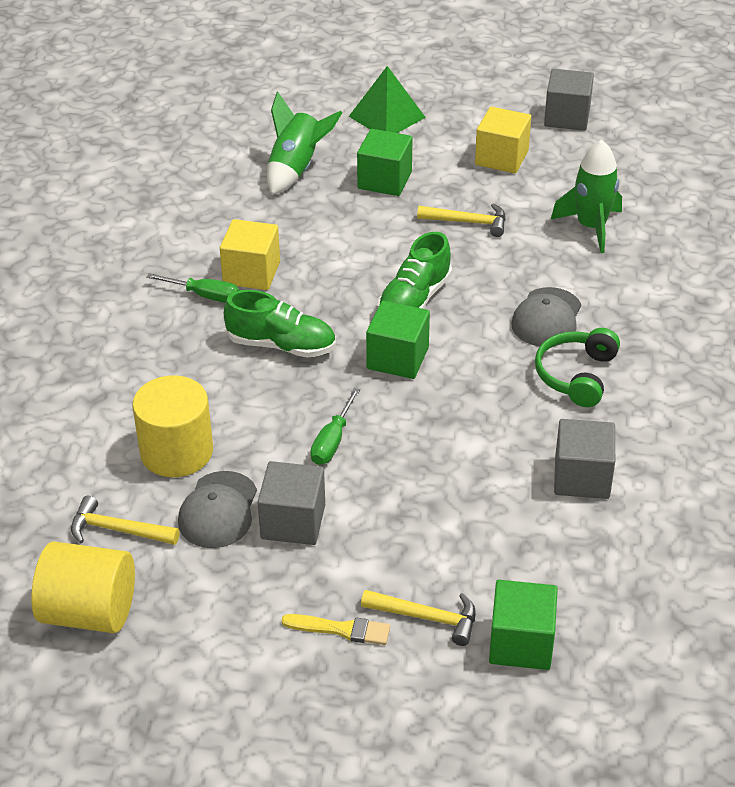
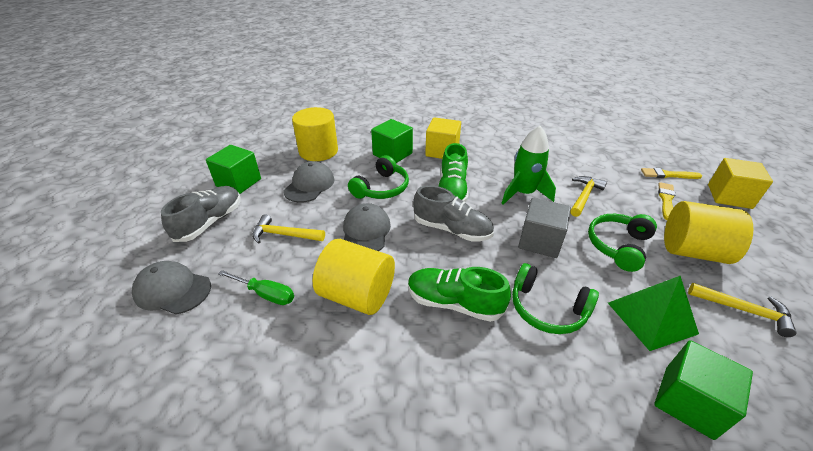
green headphones: 1 -> 3
green rocket: 2 -> 1
green screwdriver: 2 -> 1
grey cap: 2 -> 3
grey cube: 3 -> 1
grey shoe: 0 -> 2
yellow brush: 1 -> 2
yellow cylinder: 2 -> 3

